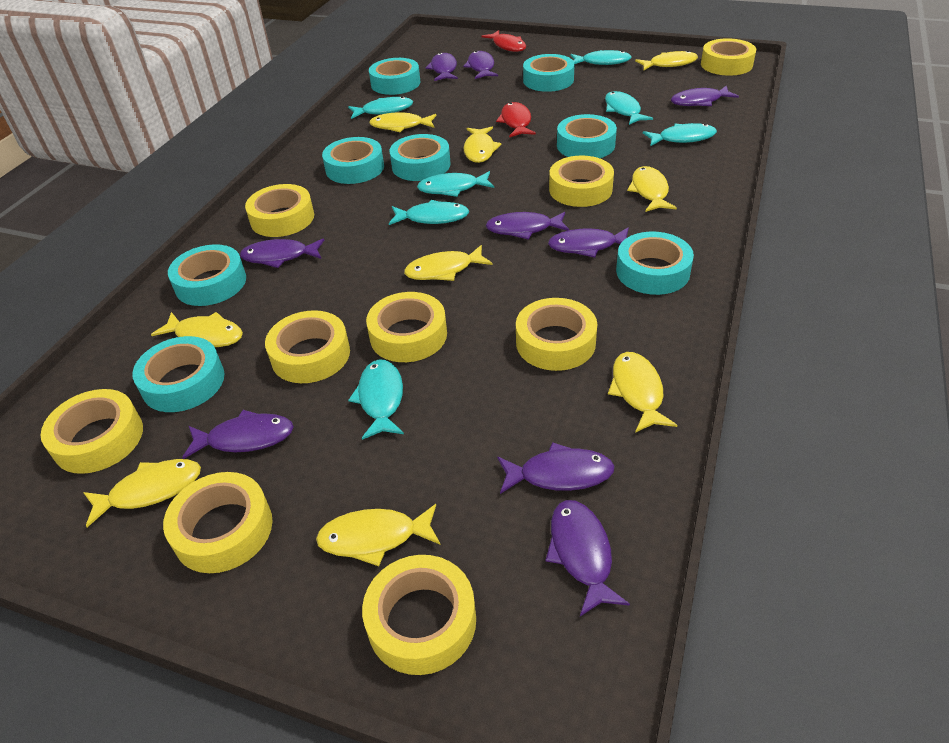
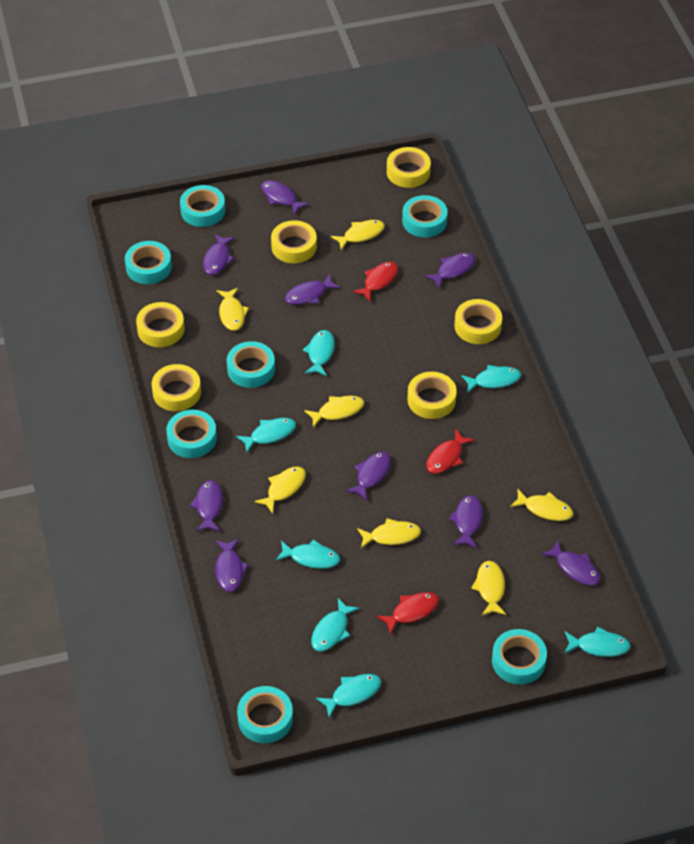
red fish: 2 -> 3
turquoise tape: 8 -> 7
yellow fish: 9 -> 7
yellow tape: 9 -> 6

